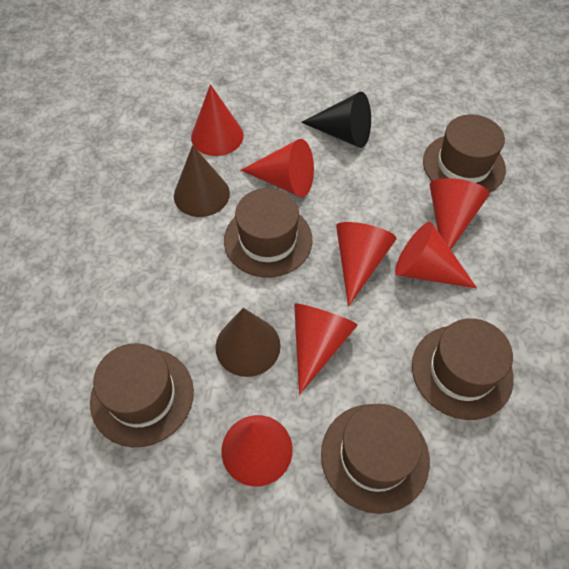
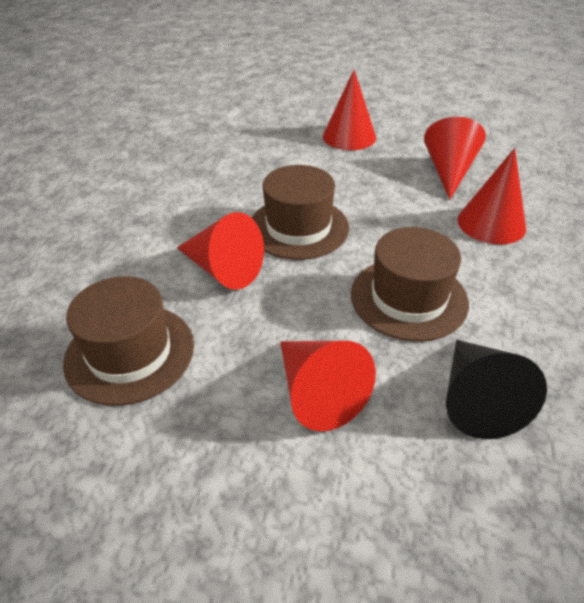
brown cone: 2 -> 0
brown hat: 5 -> 3
red cone: 7 -> 5

